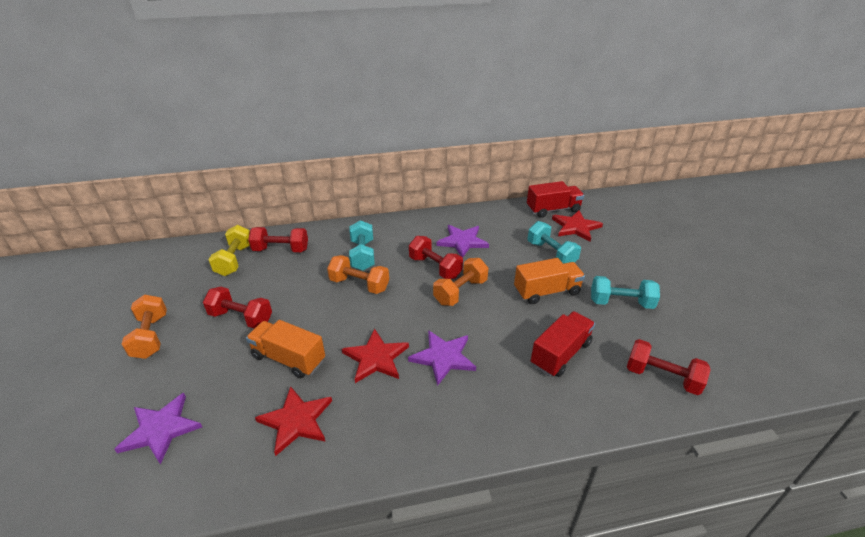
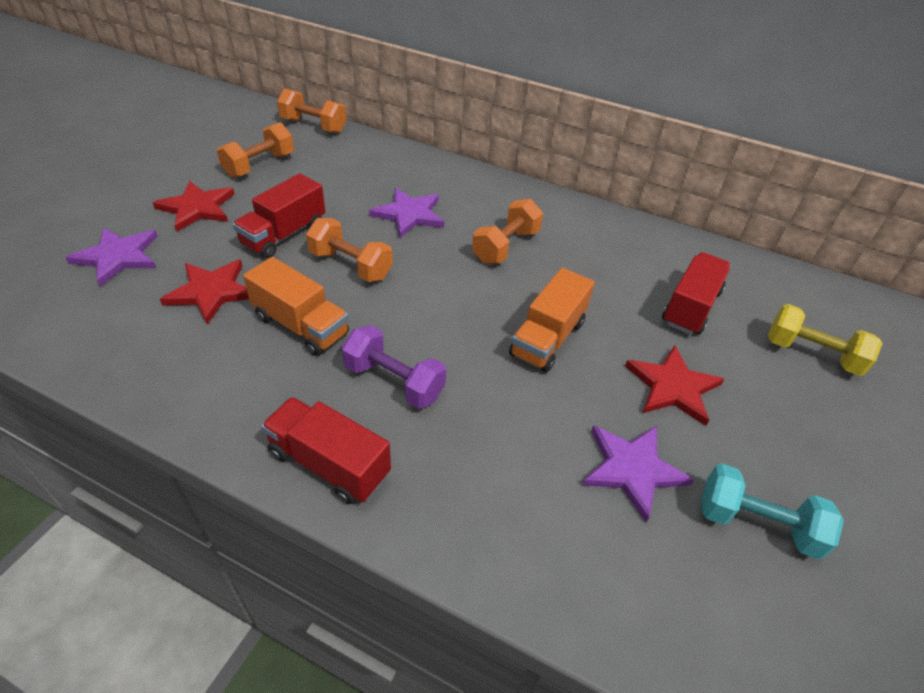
orange dumbbell: 3 -> 4
purple dumbbell: 0 -> 1
red dumbbell: 4 -> 0
red truck: 2 -> 3
turquoise dumbbell: 3 -> 1

